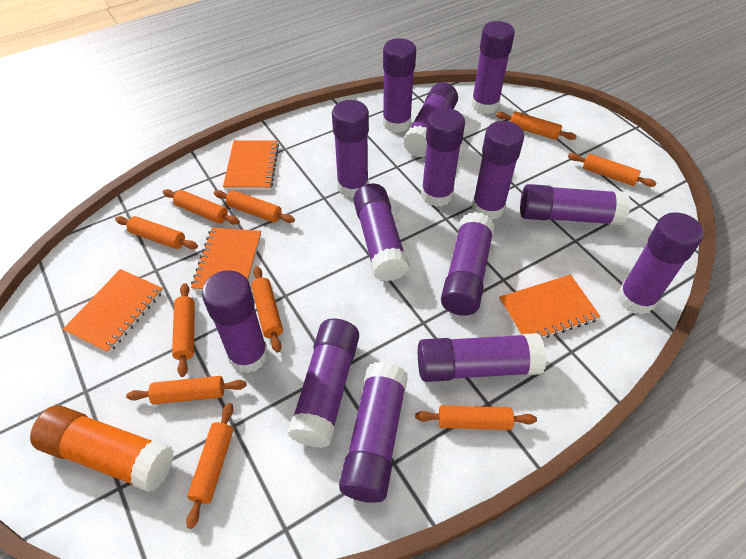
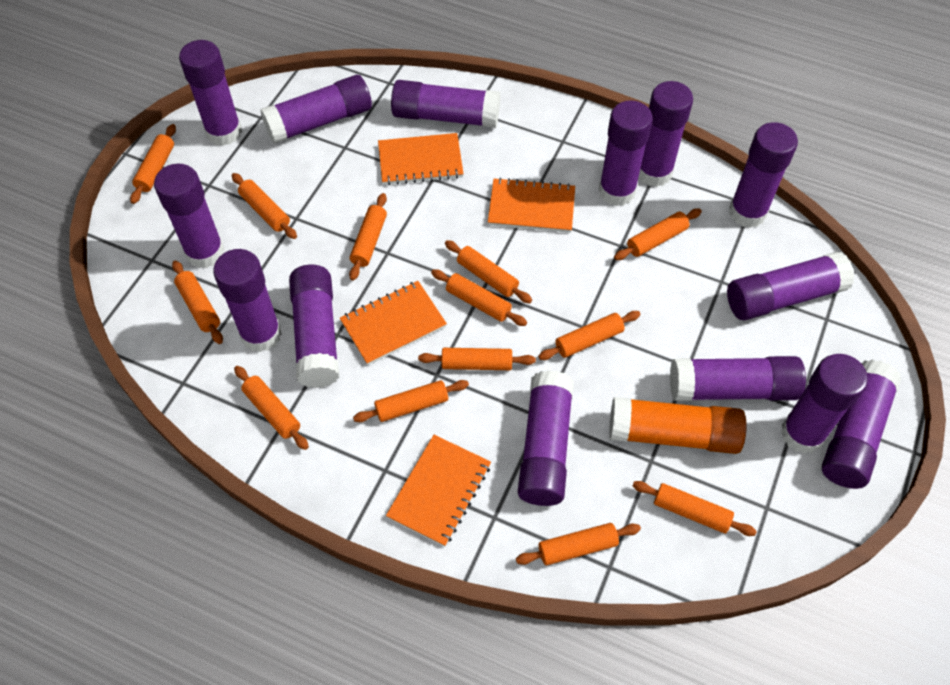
orange rolling pin: 10 -> 13

